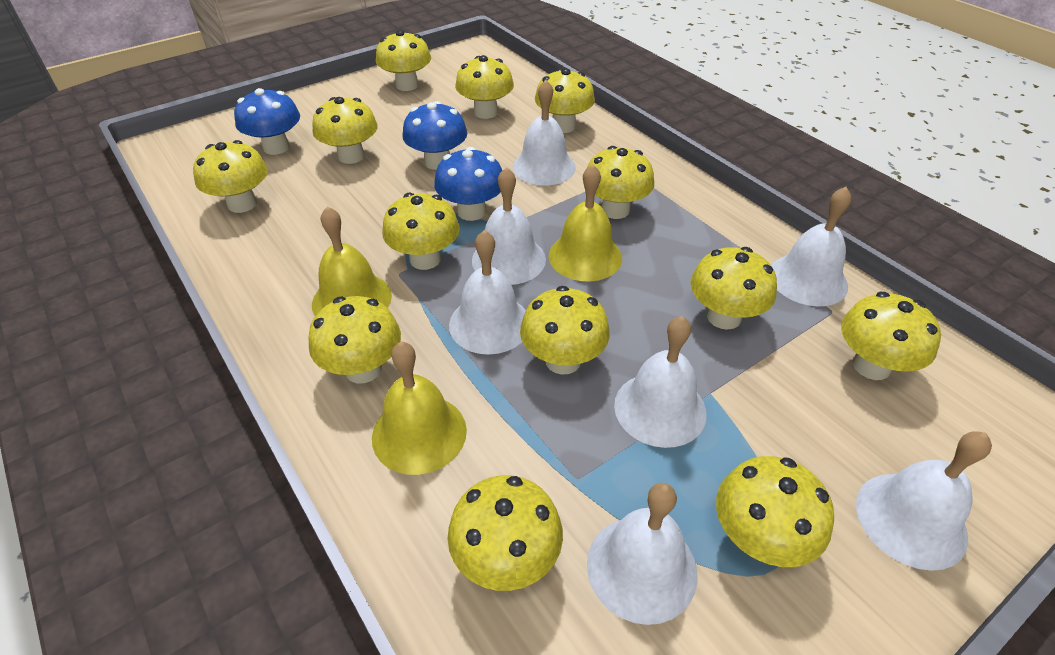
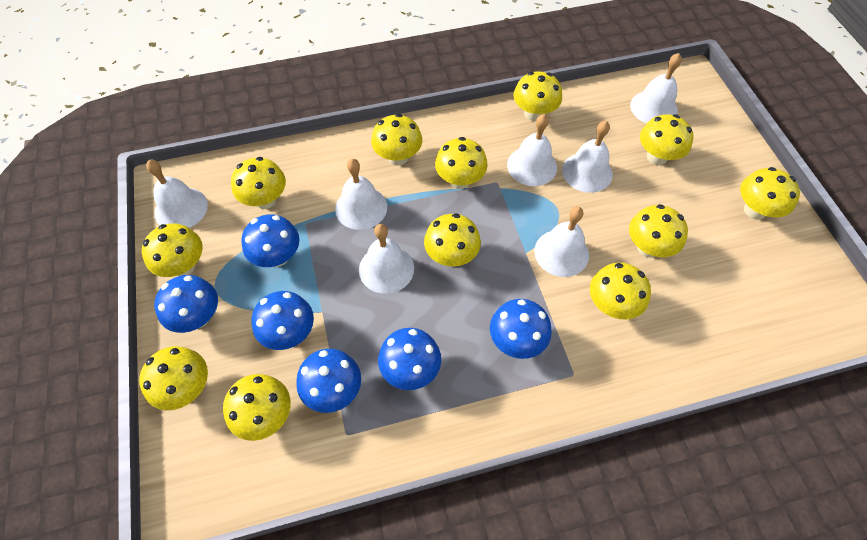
blue mushroom: 3 -> 6
yellow bell: 3 -> 0
yellow mushroom: 13 -> 12

